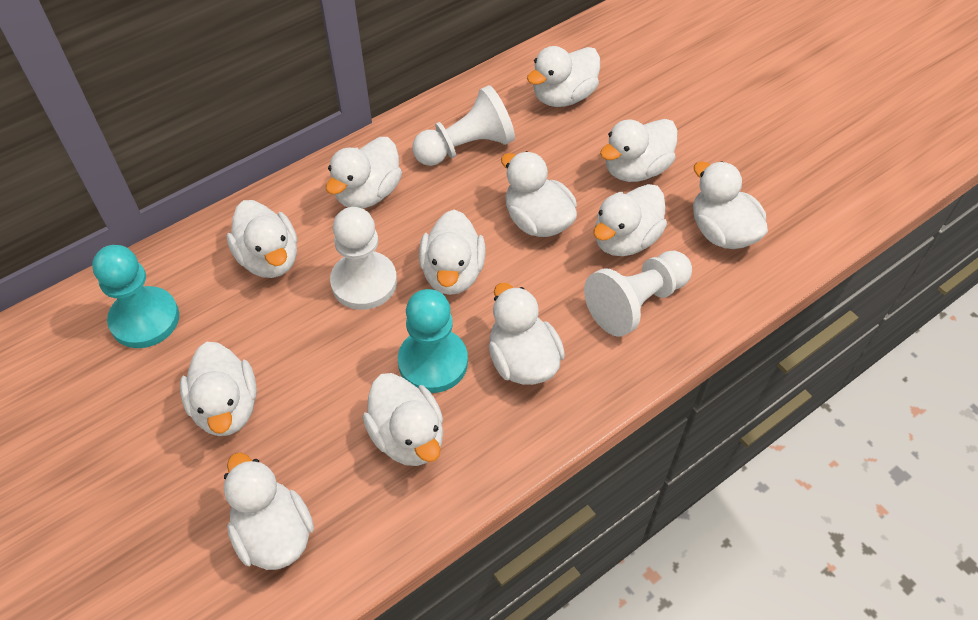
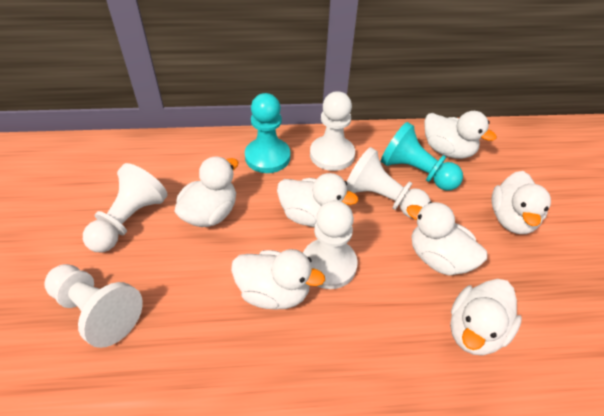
white duck: 12 -> 7
white pawn: 3 -> 5

